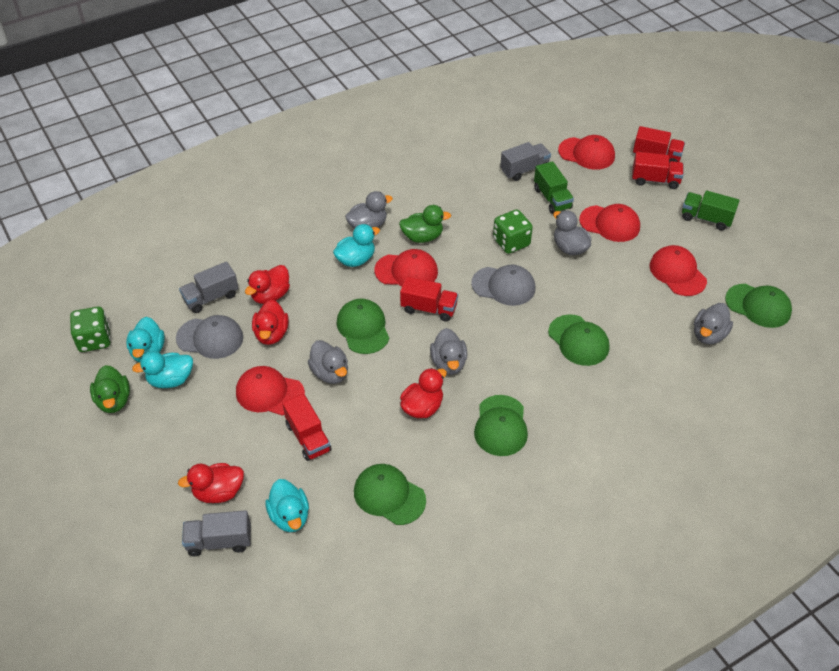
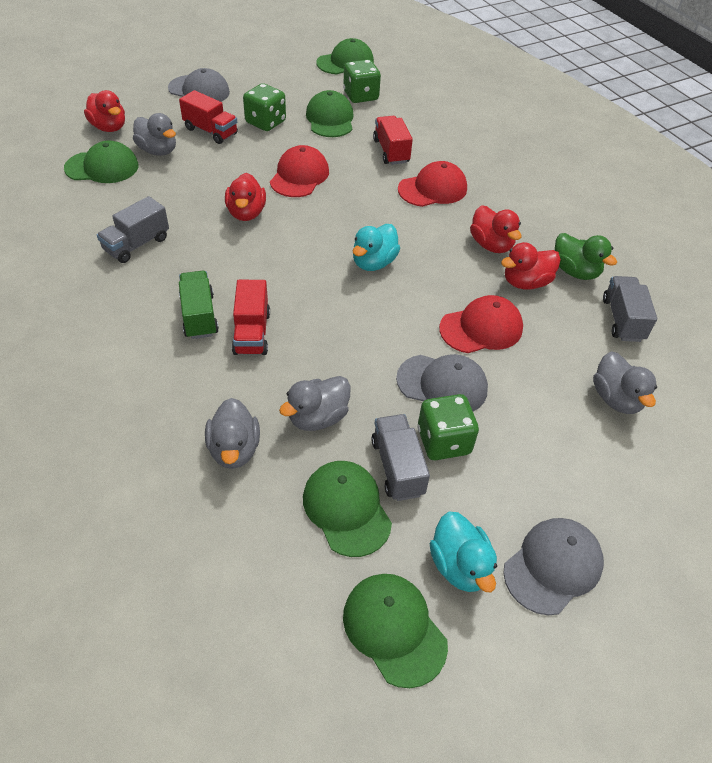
green dice: 2 -> 3
green duck: 2 -> 1
green truck: 2 -> 1
grey cap: 2 -> 3
grey duck: 5 -> 4
red cap: 5 -> 3
red truck: 4 -> 3
turquoise duck: 4 -> 2

